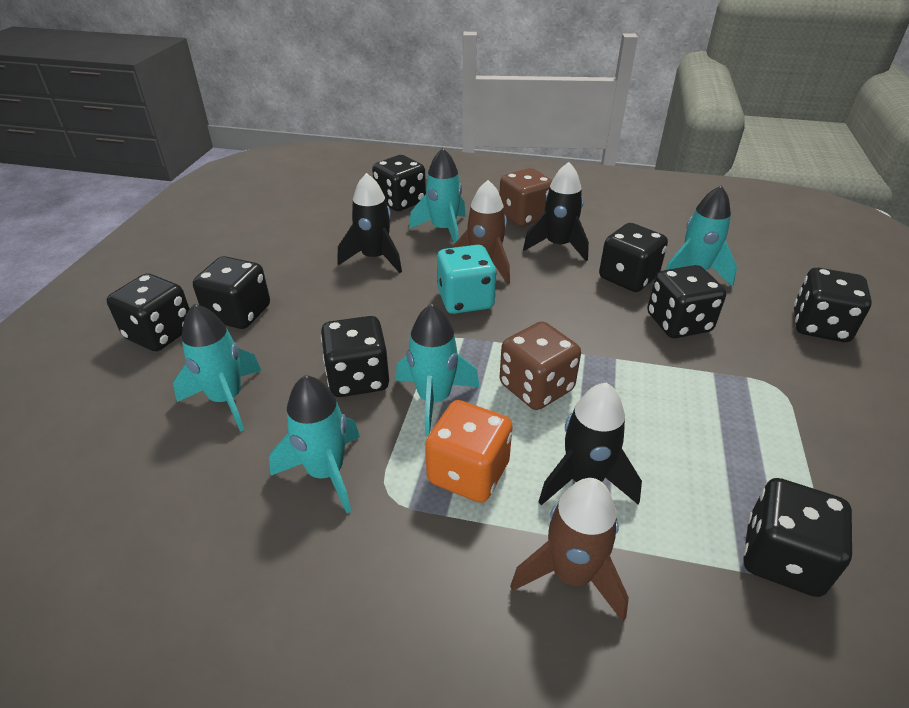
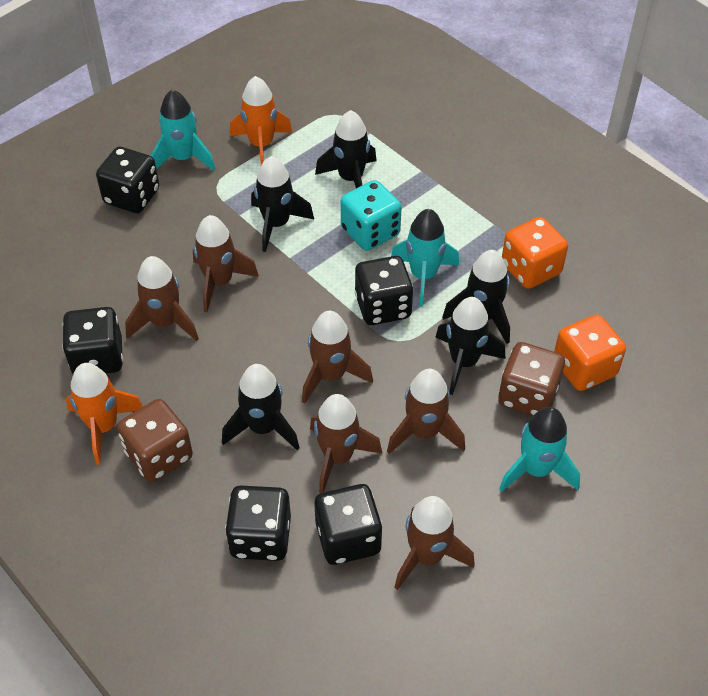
black dice: 8 -> 5
black rocket: 3 -> 5
brown rocket: 2 -> 6
orange dice: 1 -> 2
orange rocket: 0 -> 2
turquoise rocket: 5 -> 3

